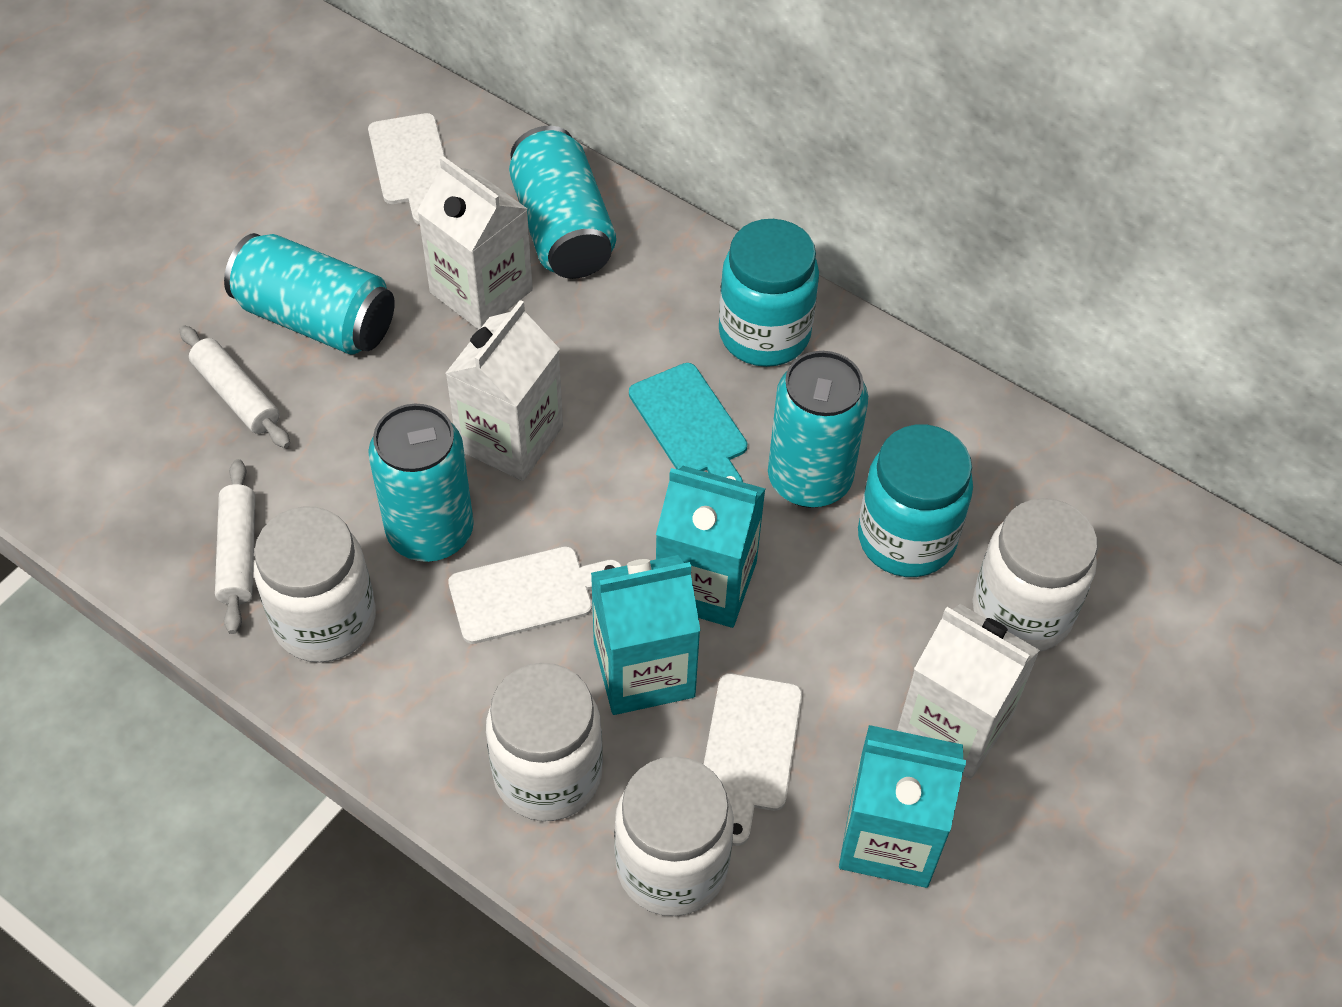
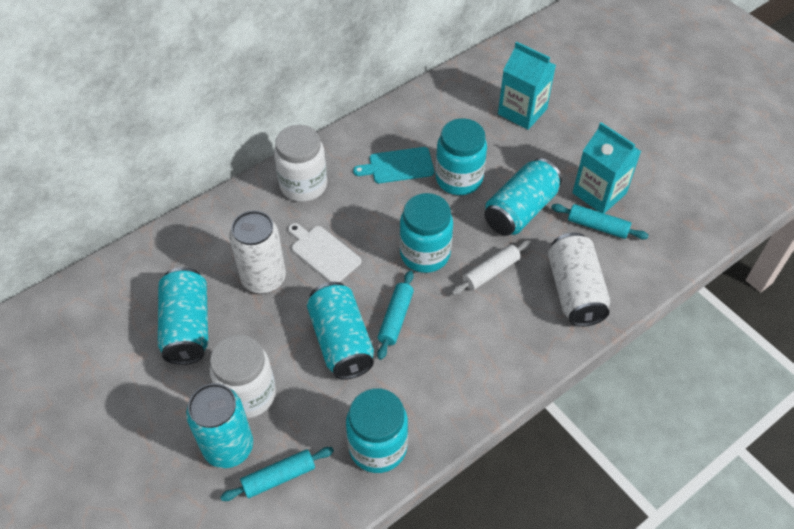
turquoise carton: 3 -> 2
turquoise jar: 2 -> 3
turquoise rolling pin: 0 -> 3
white can: 0 -> 2
white carton: 3 -> 0
white cutting board: 3 -> 1
white jar: 4 -> 2
white rolling pin: 2 -> 1

